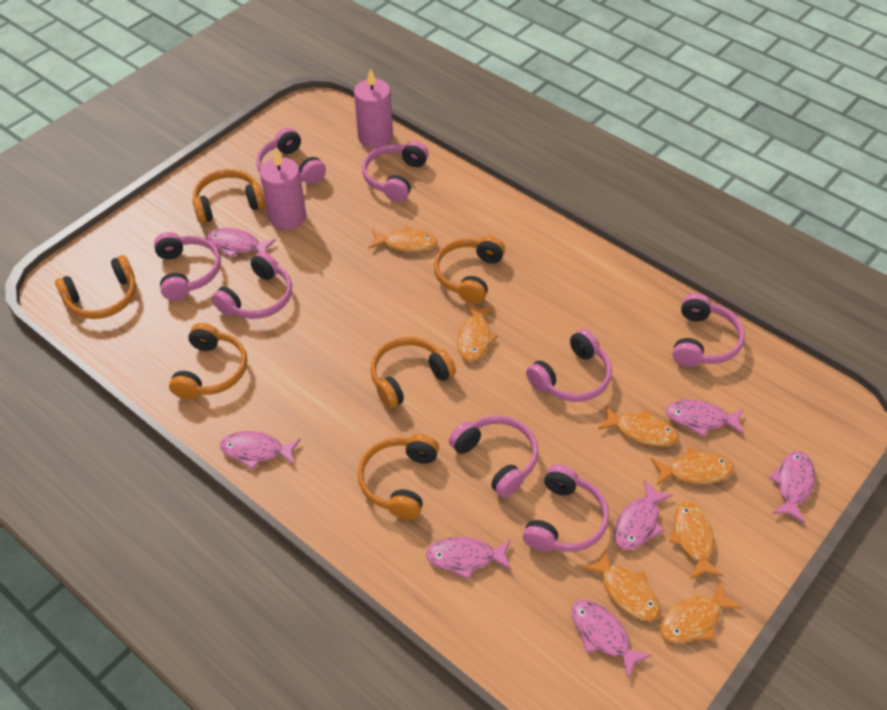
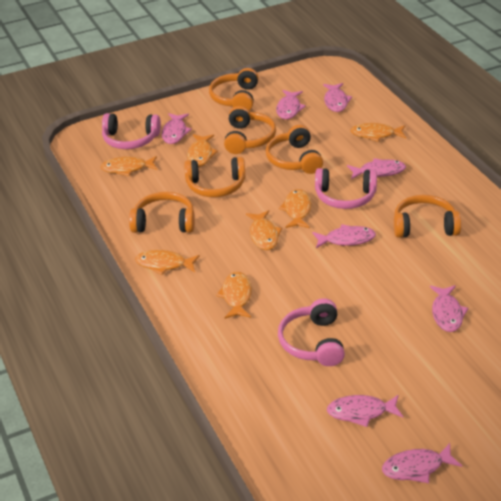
pink candle: 2 -> 0
pink fish: 7 -> 8
pink headphones: 8 -> 3

